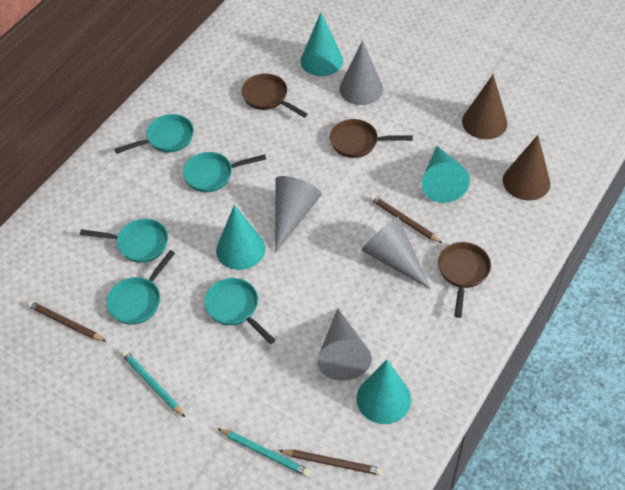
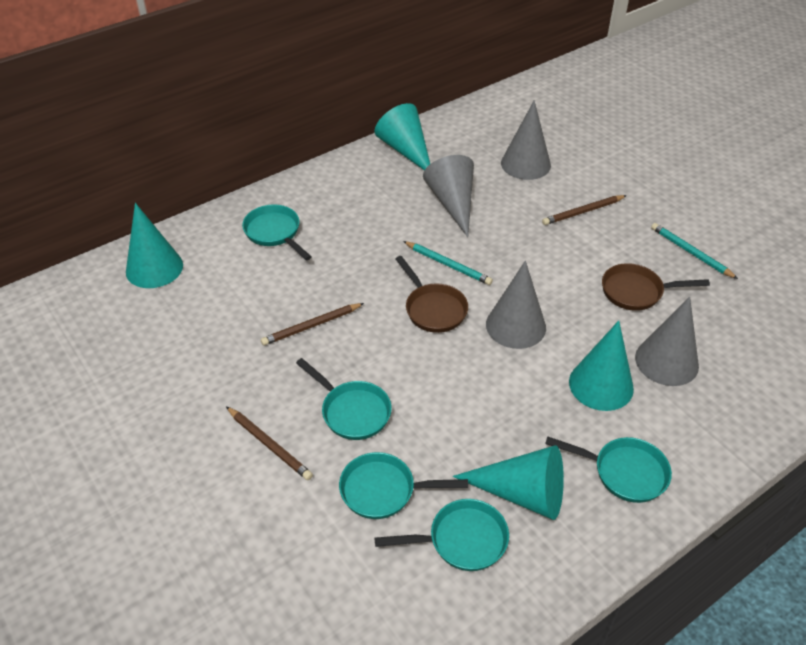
brown cone: 2 -> 0
brown pan: 3 -> 2

